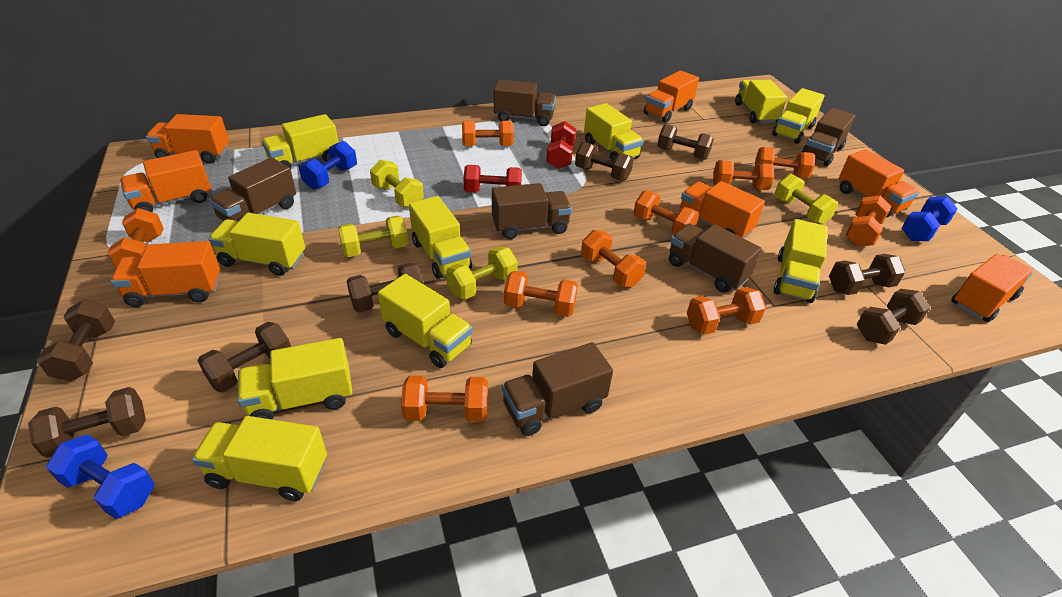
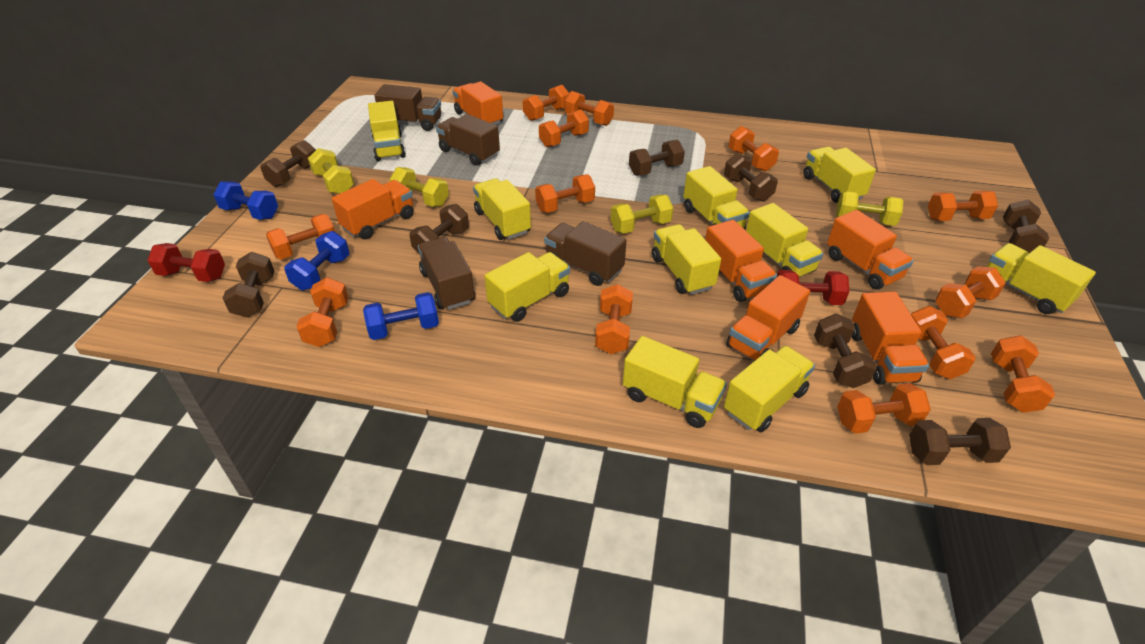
brown truck: 6 -> 4
orange dumbbell: 10 -> 13
orange truck: 7 -> 6

